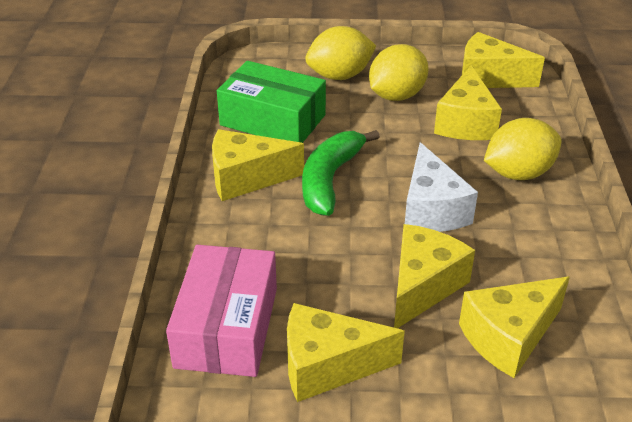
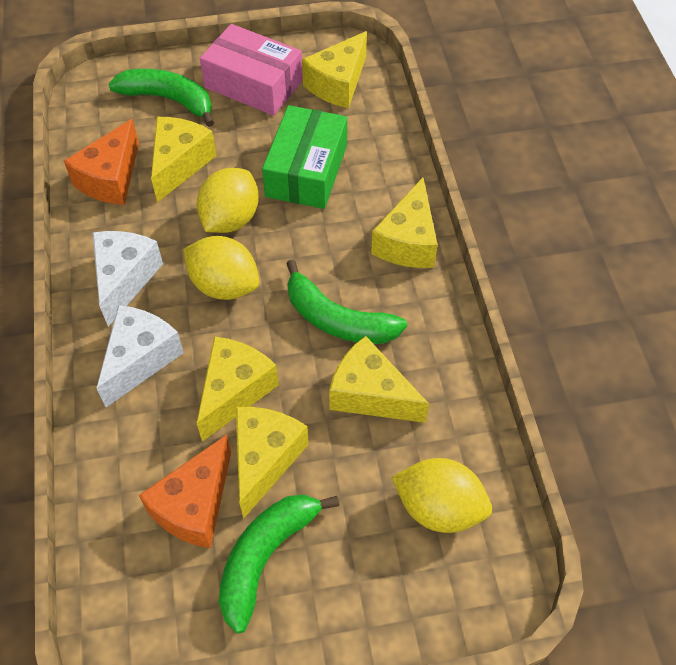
green banana: 1 -> 3
orange cheese: 0 -> 2
white cheese: 1 -> 2

